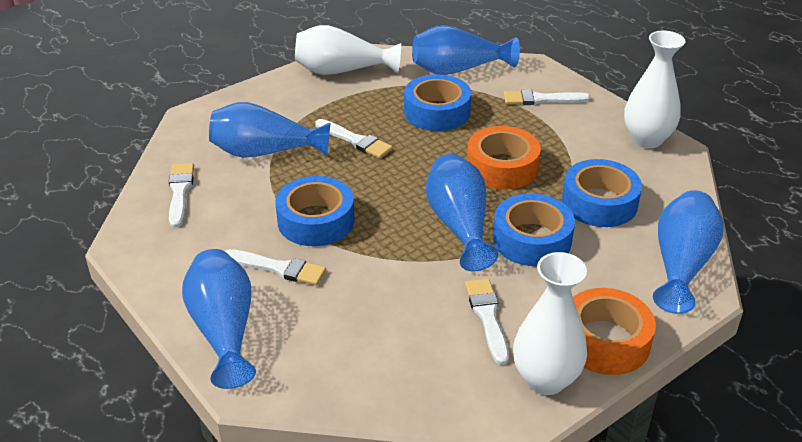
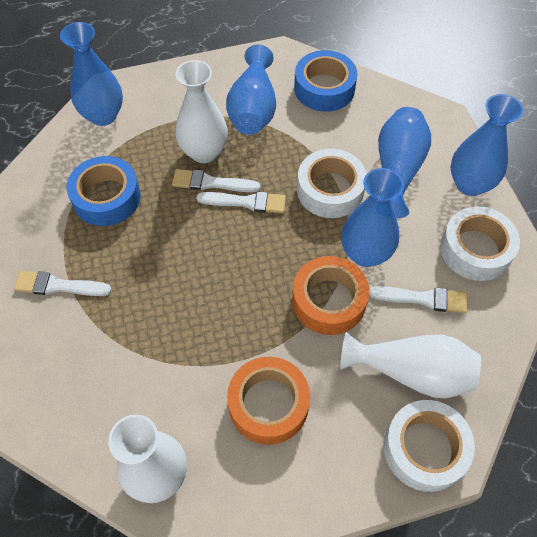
blue tape: 4 -> 2
white brush: 5 -> 4
white tape: 0 -> 3

